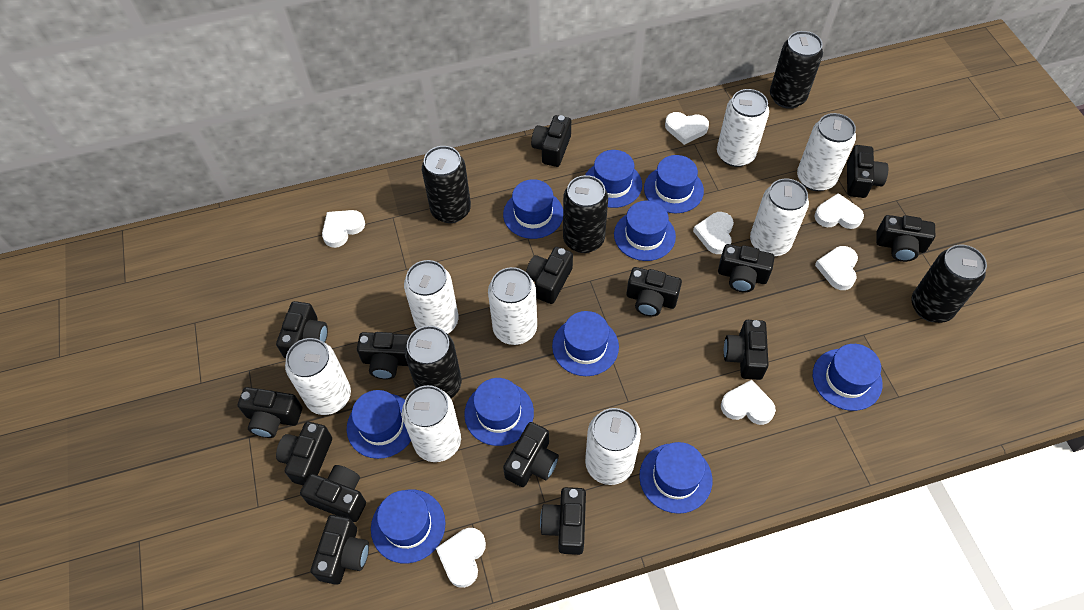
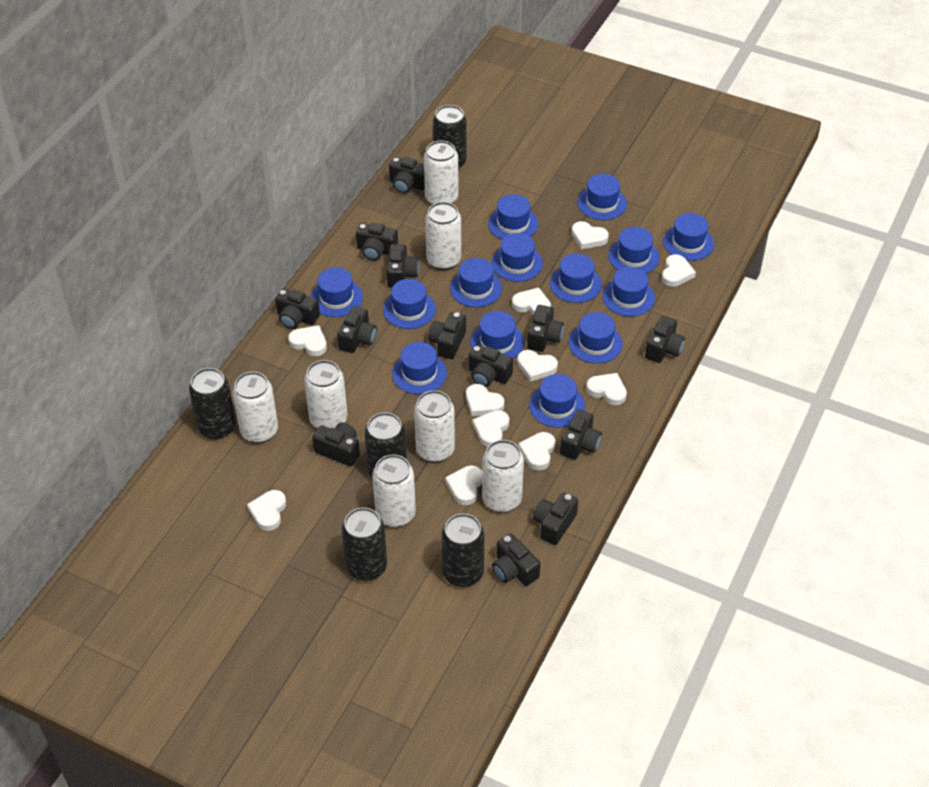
black camera: 15 -> 13
blue hat: 10 -> 14
white can: 8 -> 7
white heart: 7 -> 11

